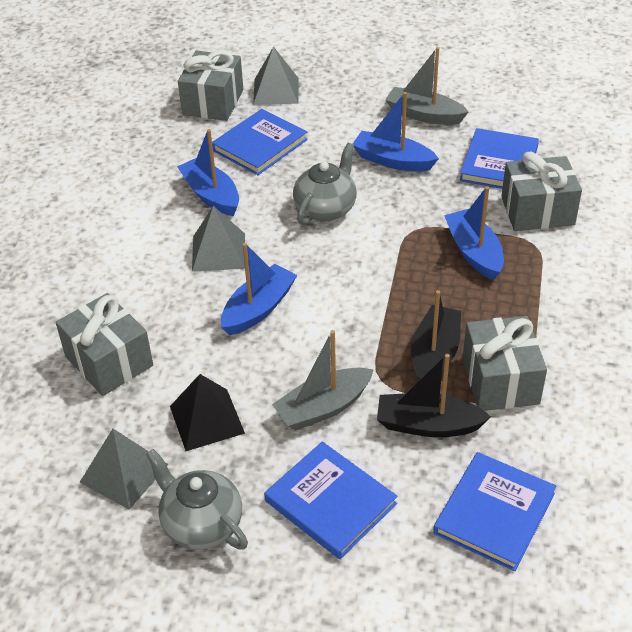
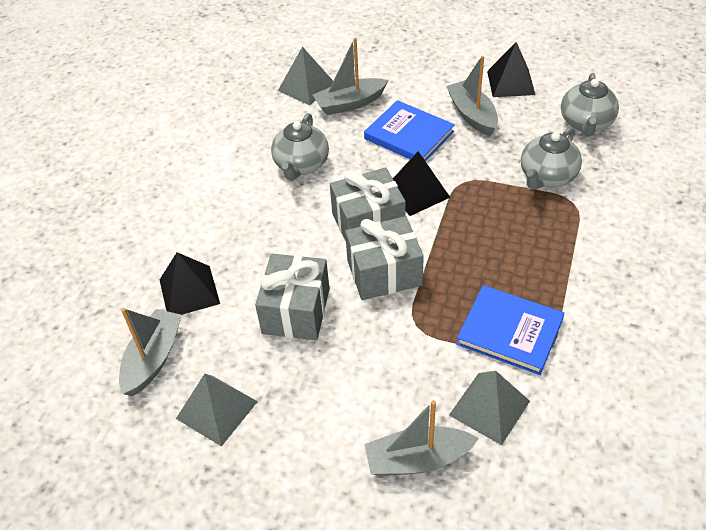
black boat: 2 -> 0
black pyramid: 1 -> 3
blue boat: 4 -> 0
blue book: 4 -> 2
grey boat: 2 -> 4
grey gift: 4 -> 3
grey teapot: 2 -> 3

